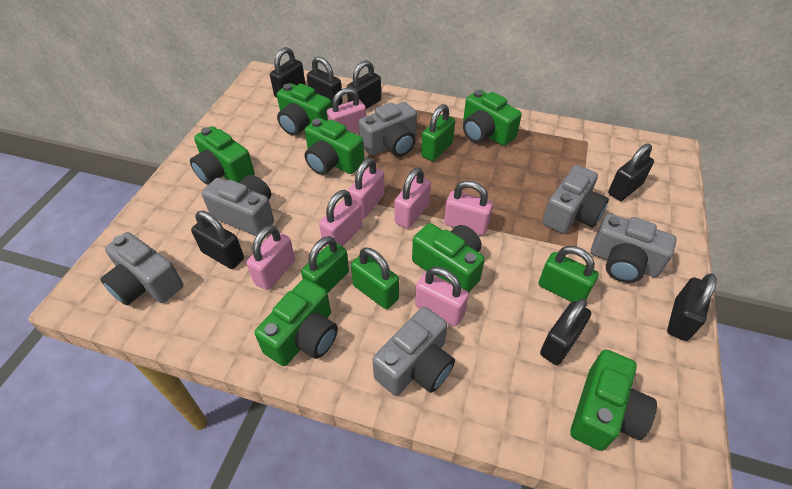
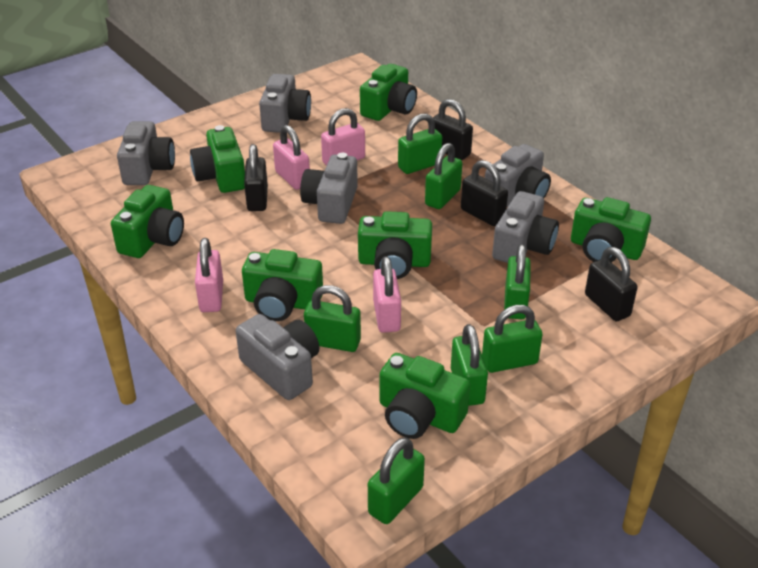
black padlock: 7 -> 4
green padlock: 4 -> 7
pink padlock: 7 -> 4

